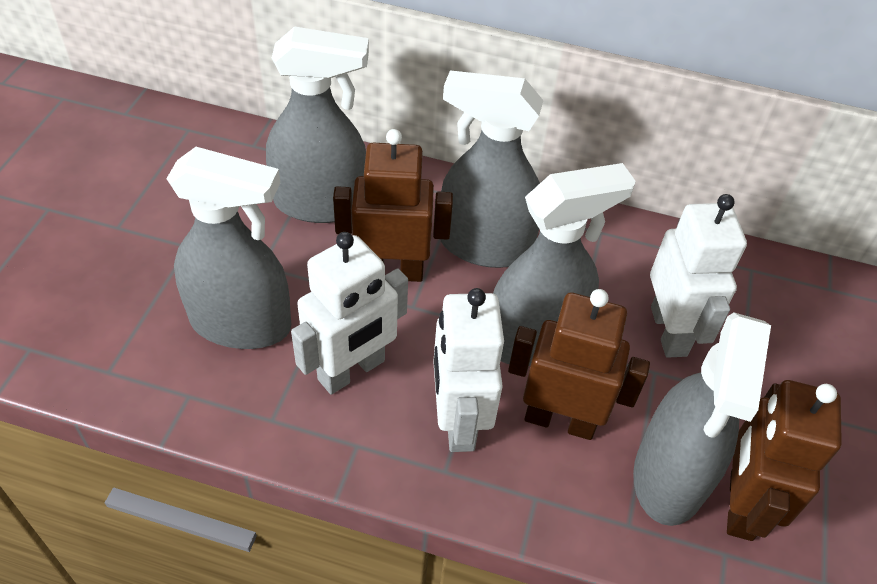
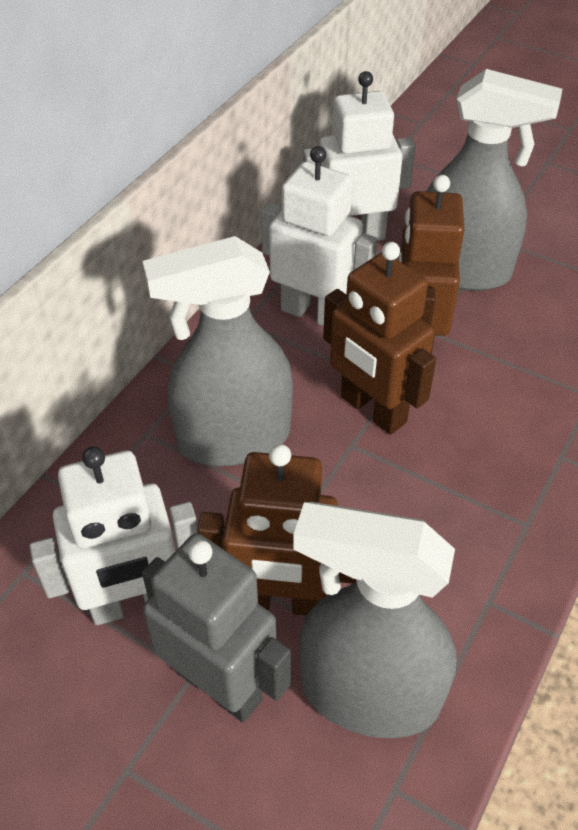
grey robot: 0 -> 1
grey spray bottle: 5 -> 3

